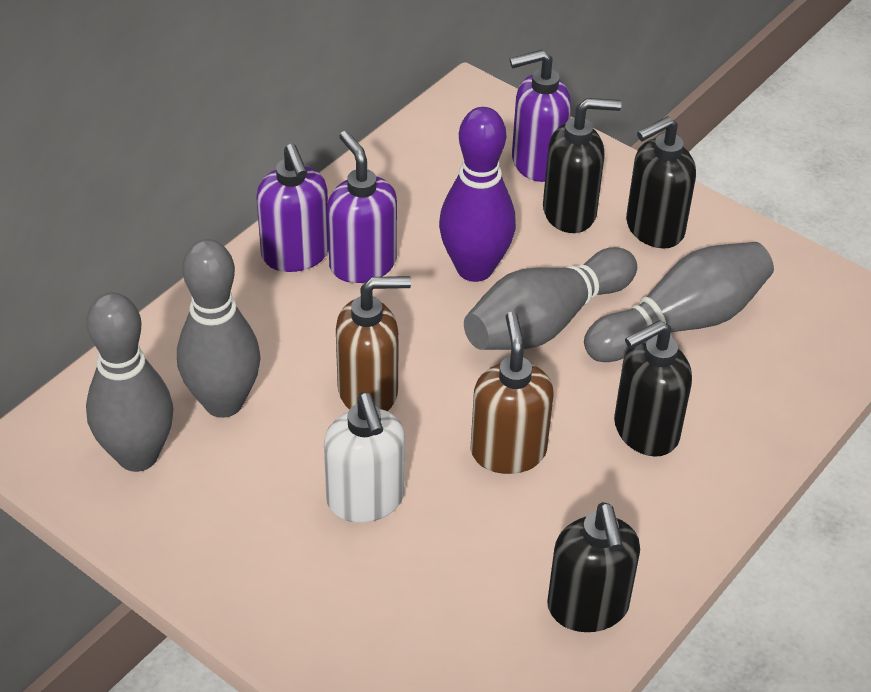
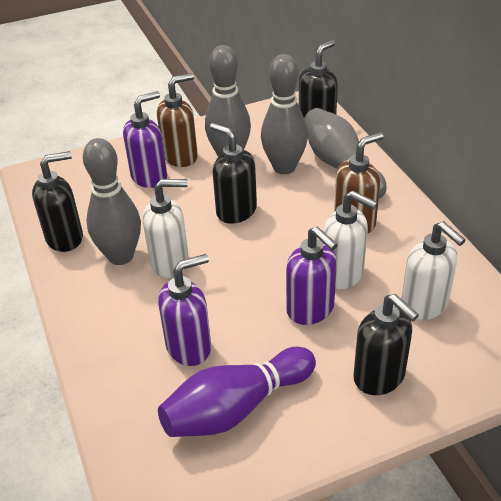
white soap dispenser: 1 -> 3

